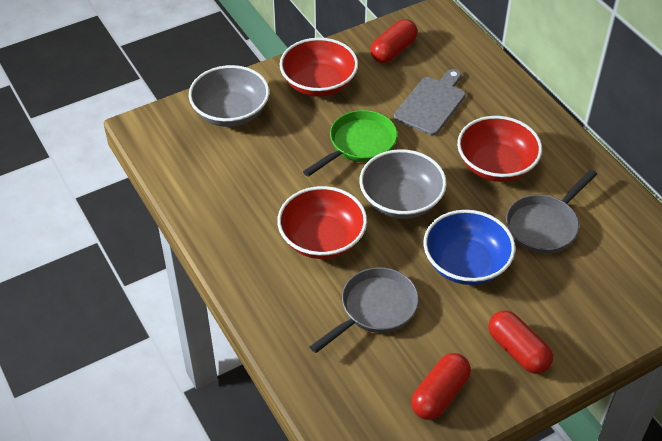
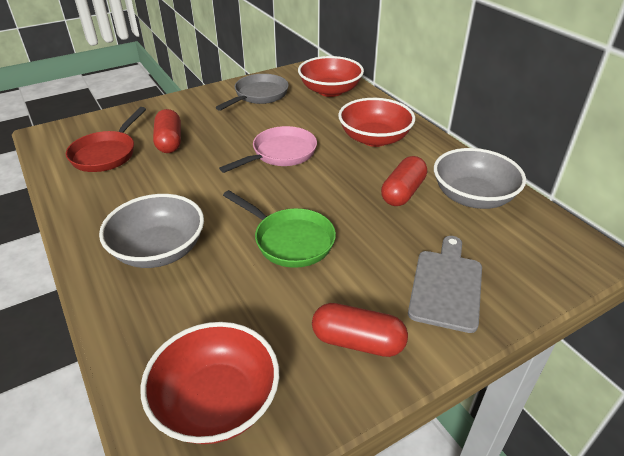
blue bowl: 1 -> 0
grey pan: 2 -> 1
pink pan: 0 -> 1
red pan: 0 -> 1

